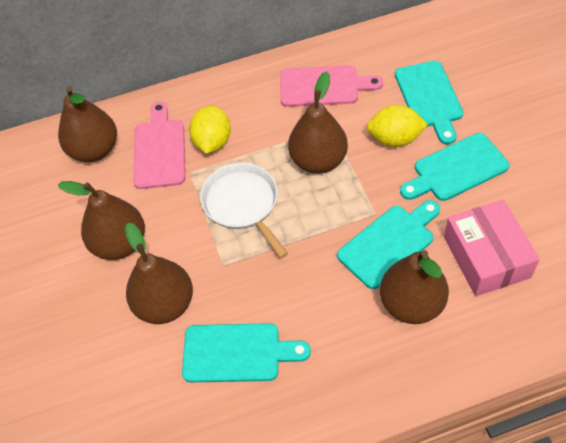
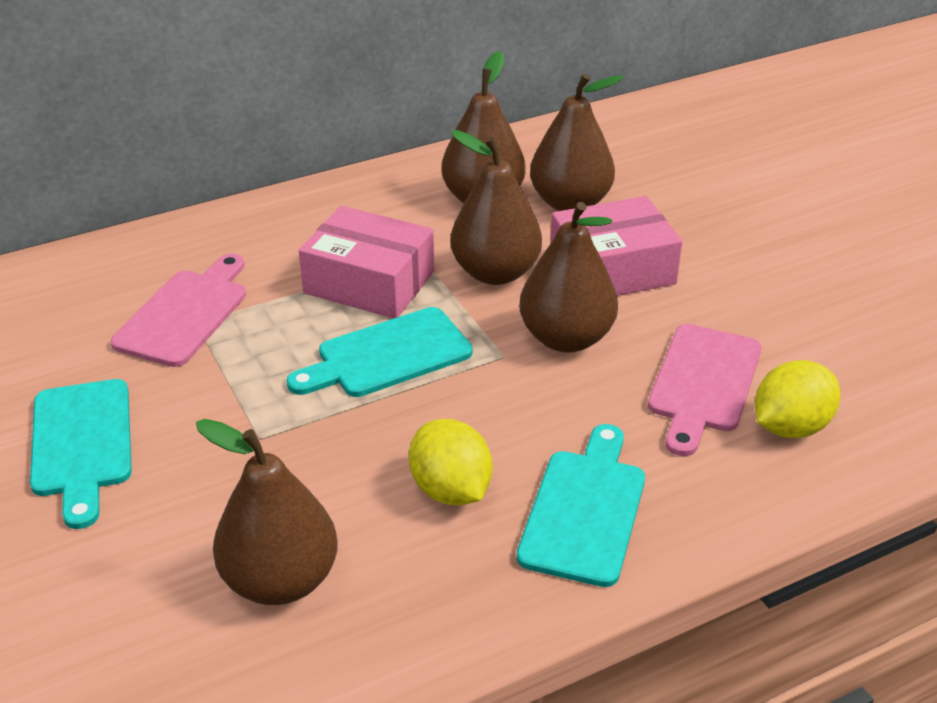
pink box: 1 -> 2
turquoise cutting board: 4 -> 3
white pan: 1 -> 0

